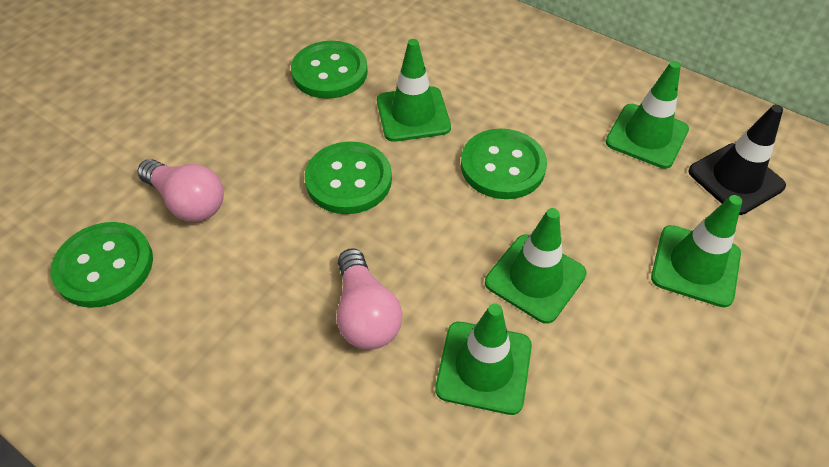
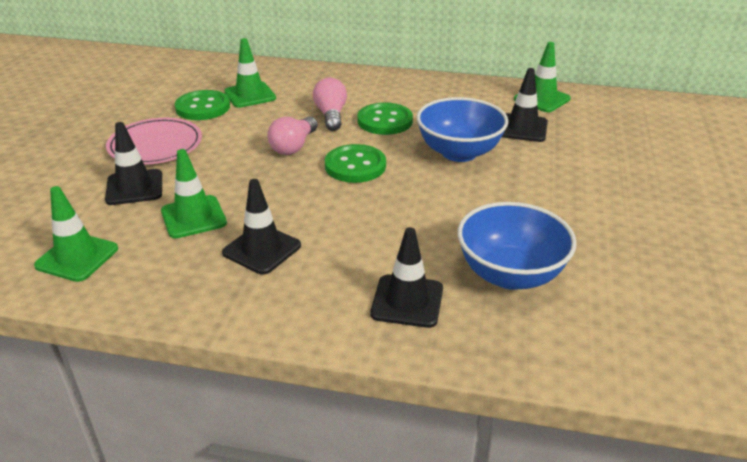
black traffic cone: 1 -> 4
blue bowl: 0 -> 2
green button: 4 -> 3
green traffic cone: 5 -> 4
pink plate: 0 -> 1

